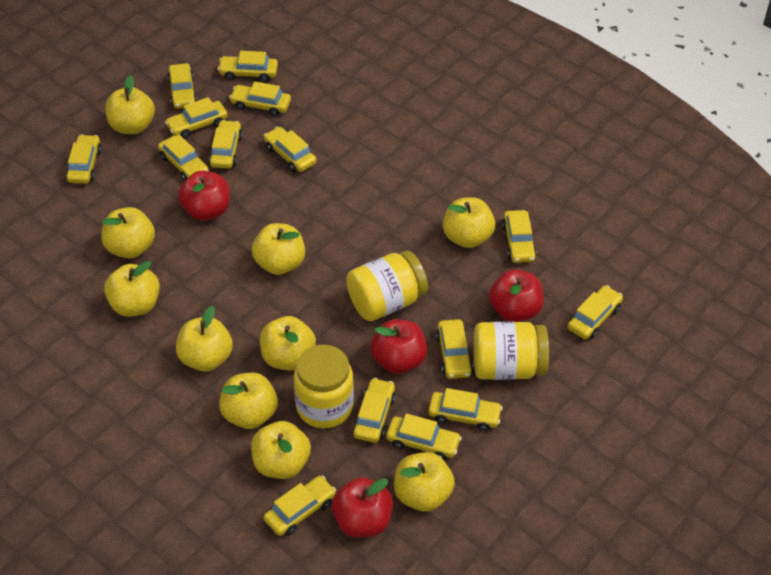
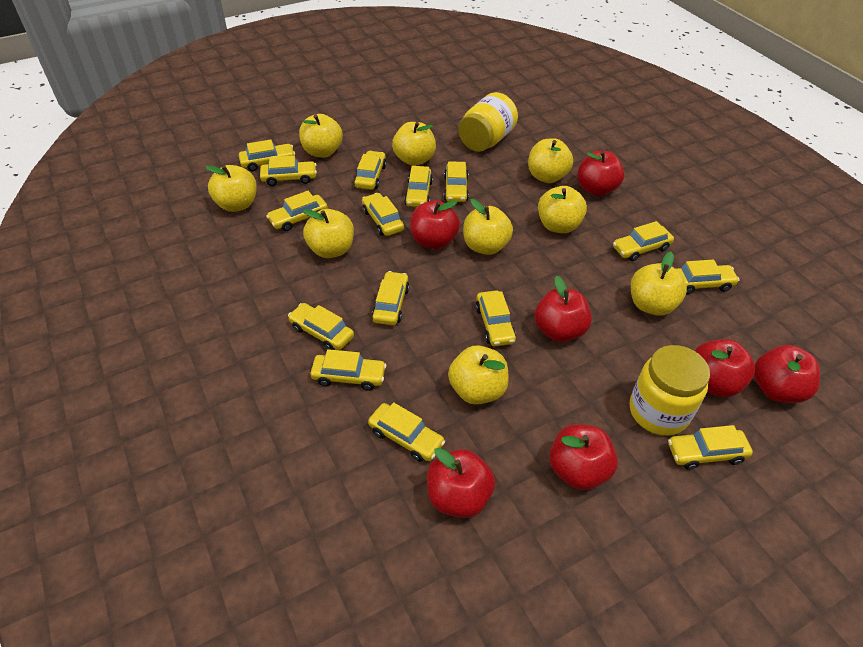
red apple: 4 -> 7
yellow apple: 10 -> 9
yellow jar: 3 -> 2

